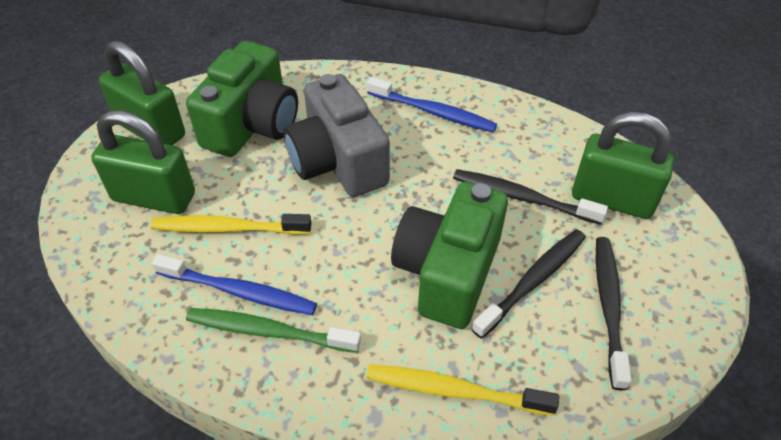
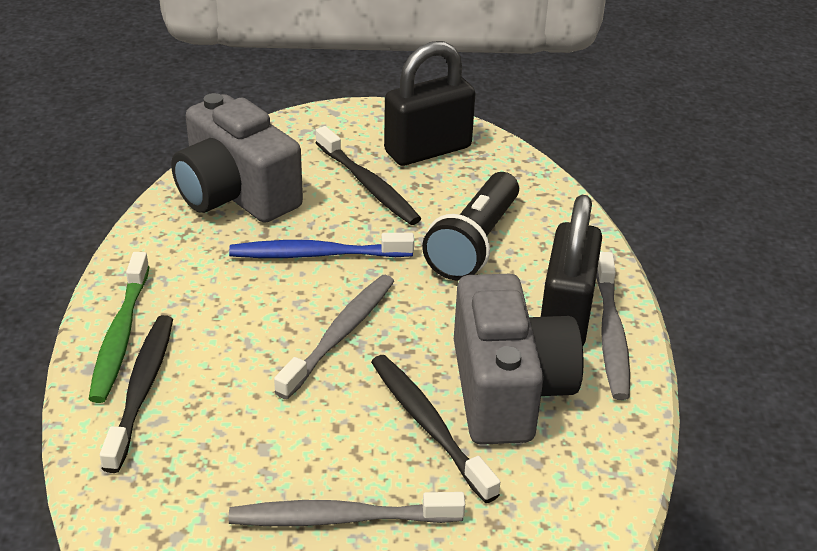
black flashlight: 0 -> 1
black padlock: 0 -> 2
blue toothbrush: 2 -> 1
green camera: 2 -> 0
green padlock: 3 -> 0
grey camera: 1 -> 2
grey toothbrush: 0 -> 3
yellow toothbrush: 2 -> 0

